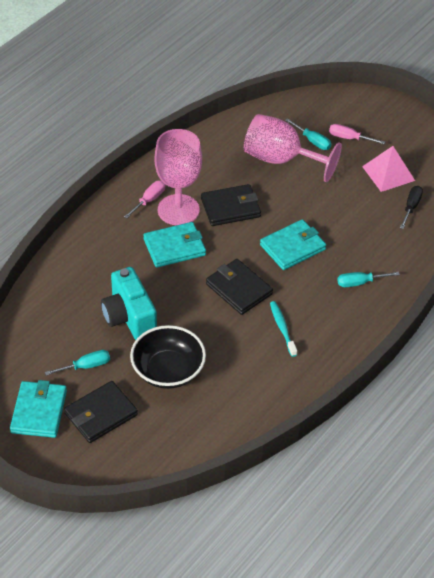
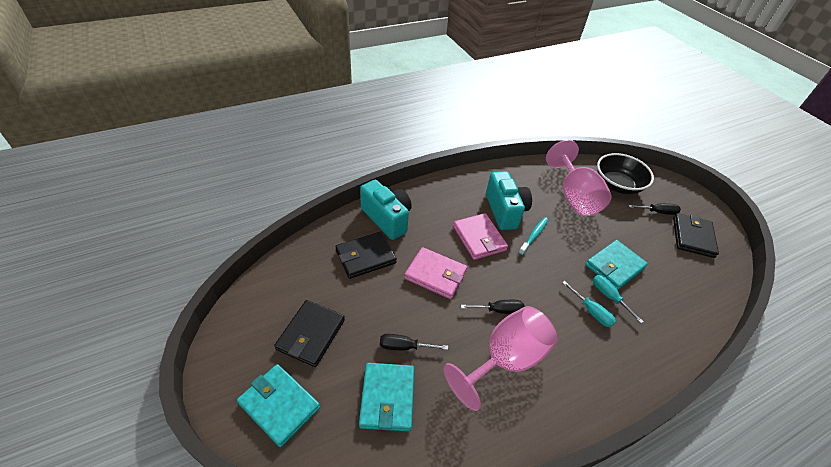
black screwdriver: 1 -> 3
pink pyramid: 1 -> 0
pink screwdriver: 2 -> 0
pink wallet: 0 -> 2
turquoise camera: 1 -> 2
turquoise screwdriver: 3 -> 2

